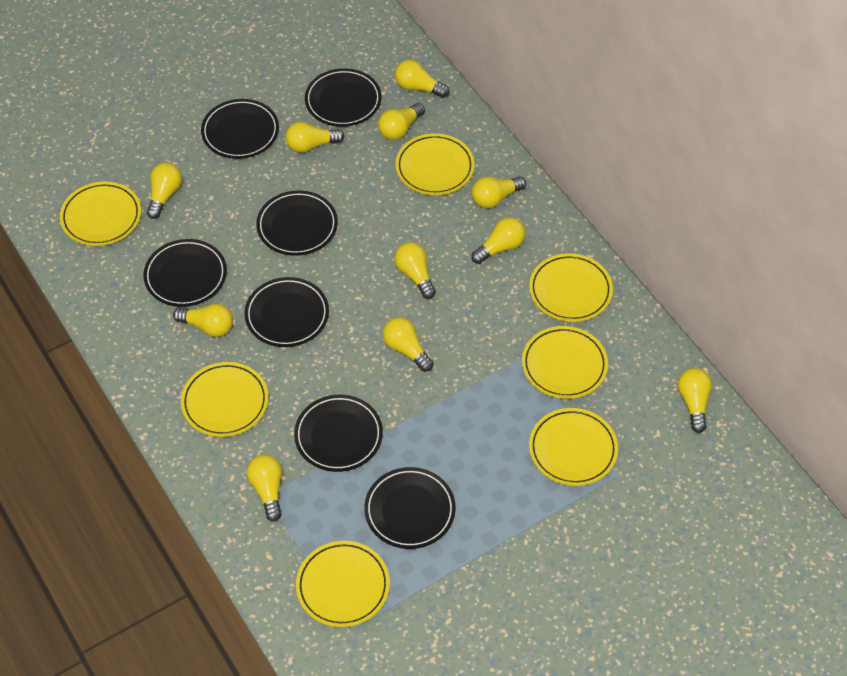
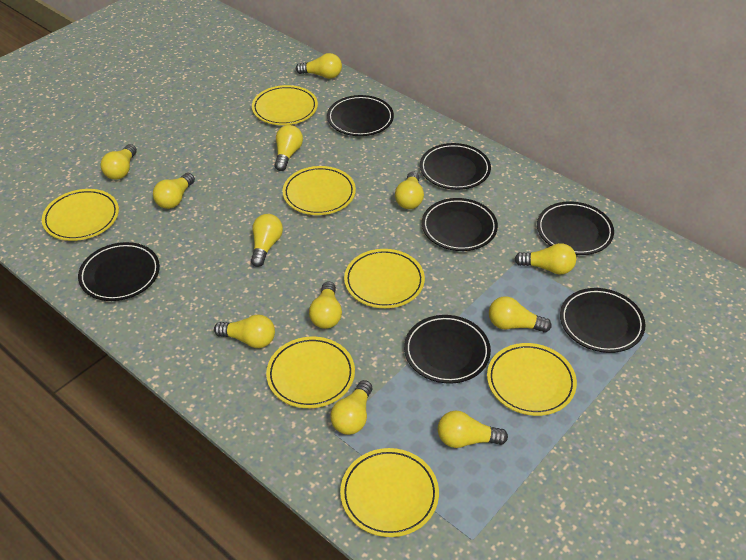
yellow light bulb: 11 -> 12

